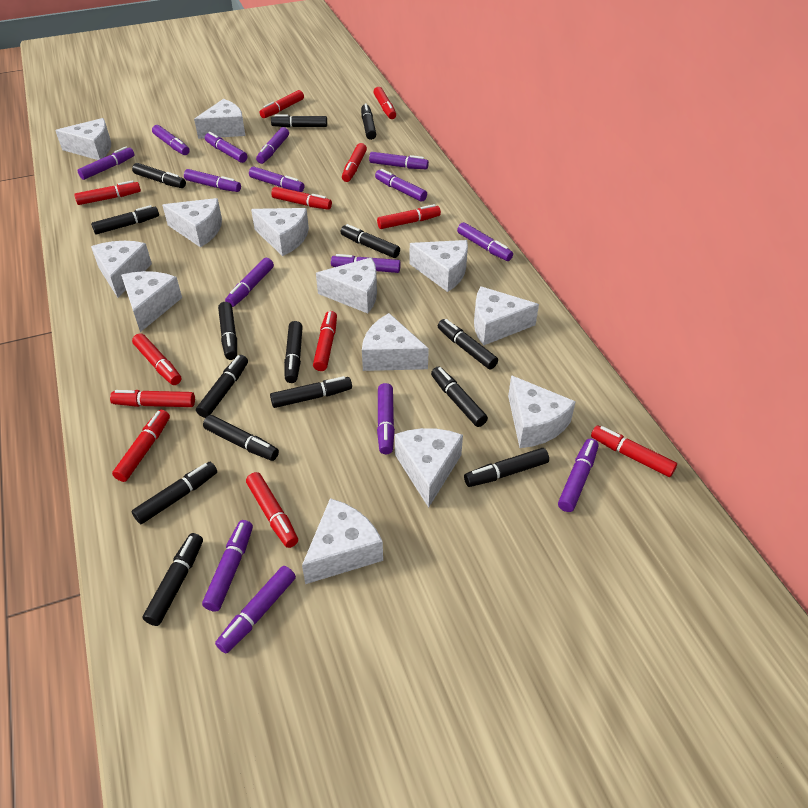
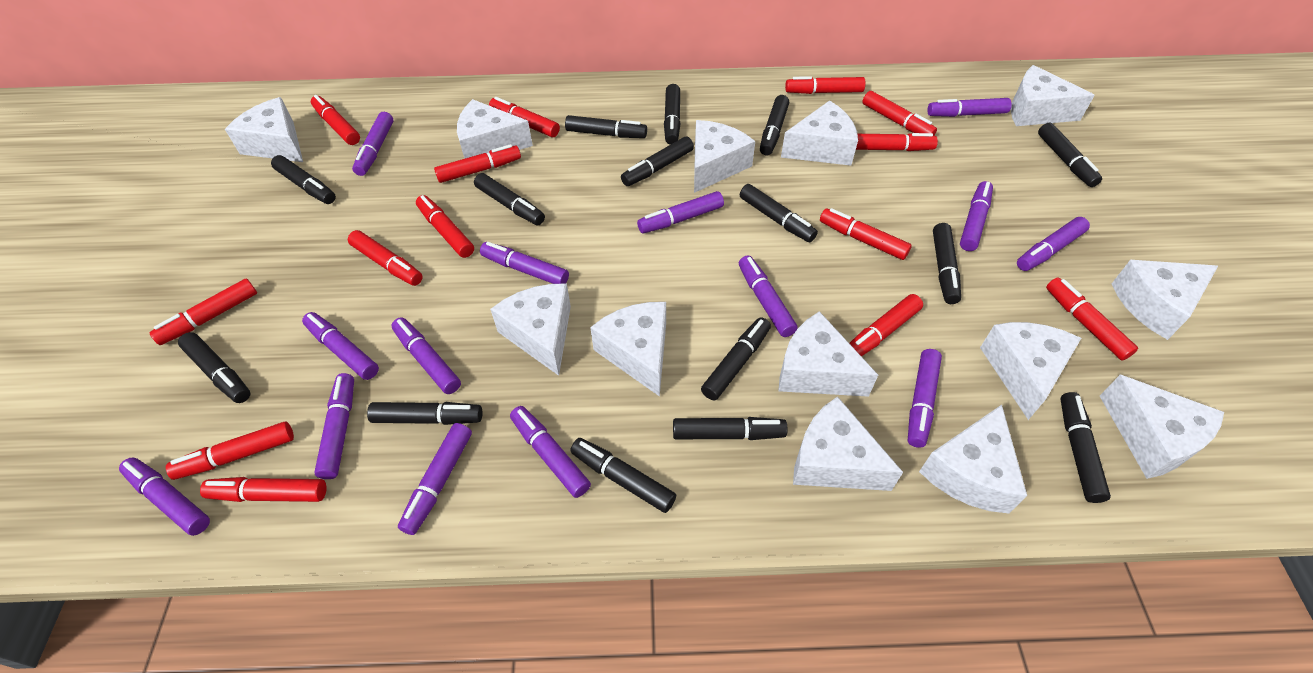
purple marker: 15 -> 14
red marker: 12 -> 14

